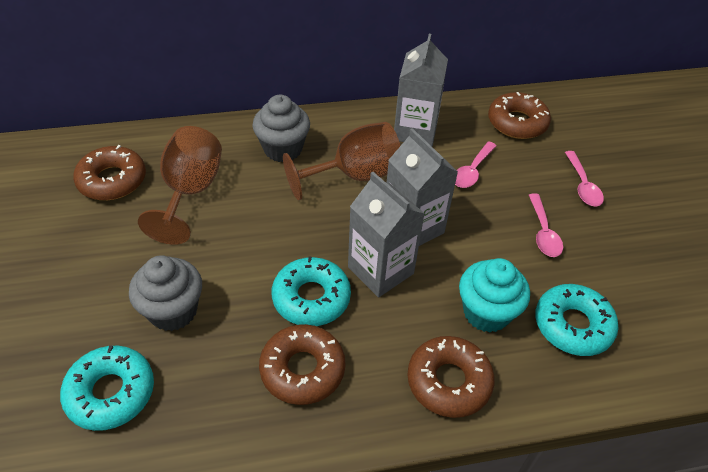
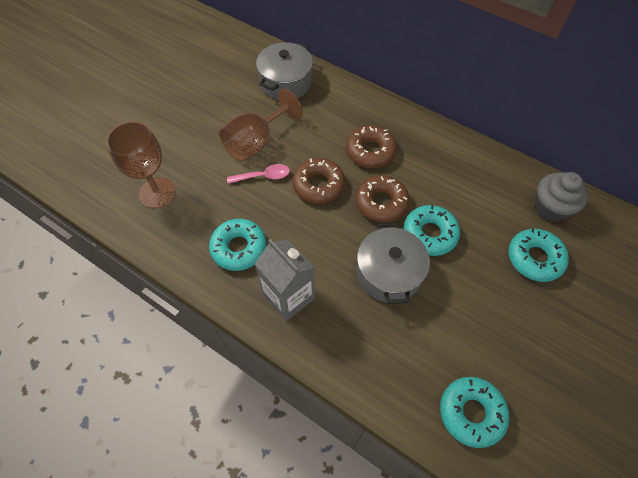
brown donut: 4 -> 3
grey carton: 3 -> 1
grey cupcake: 2 -> 1
grey pot: 0 -> 2
pink spoon: 3 -> 1
turquoise cupcake: 1 -> 0
turquoise donut: 3 -> 4

